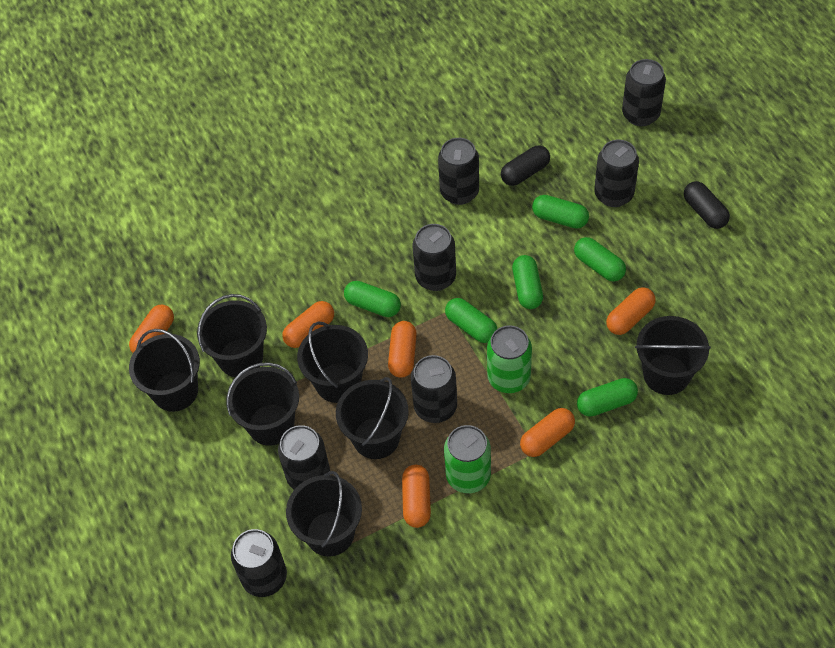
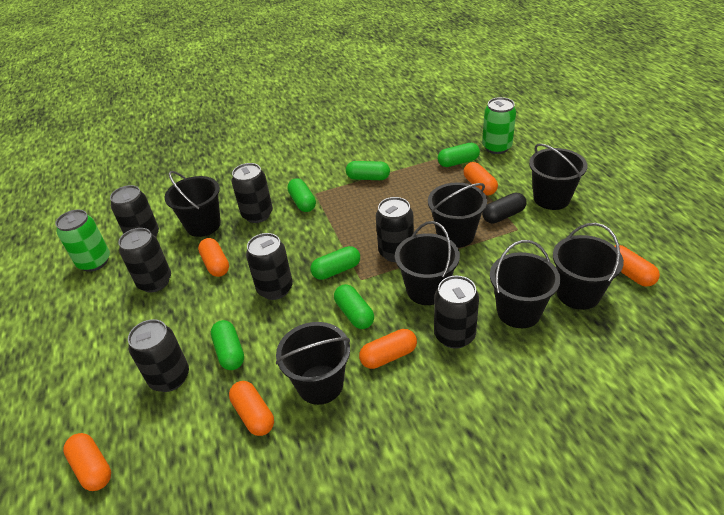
black capsule: 2 -> 1

